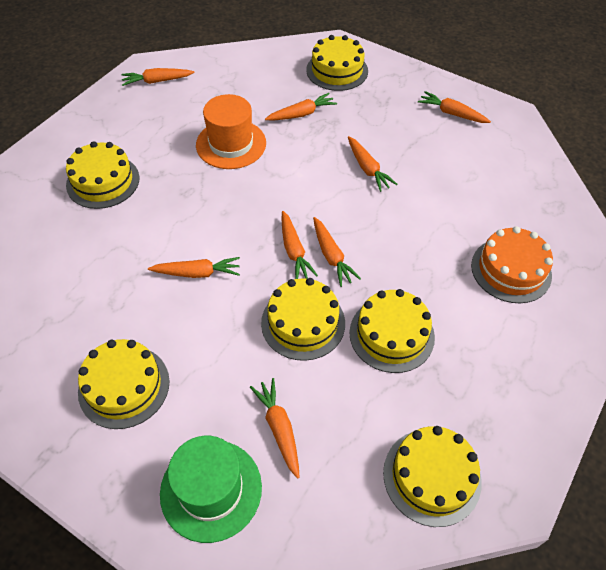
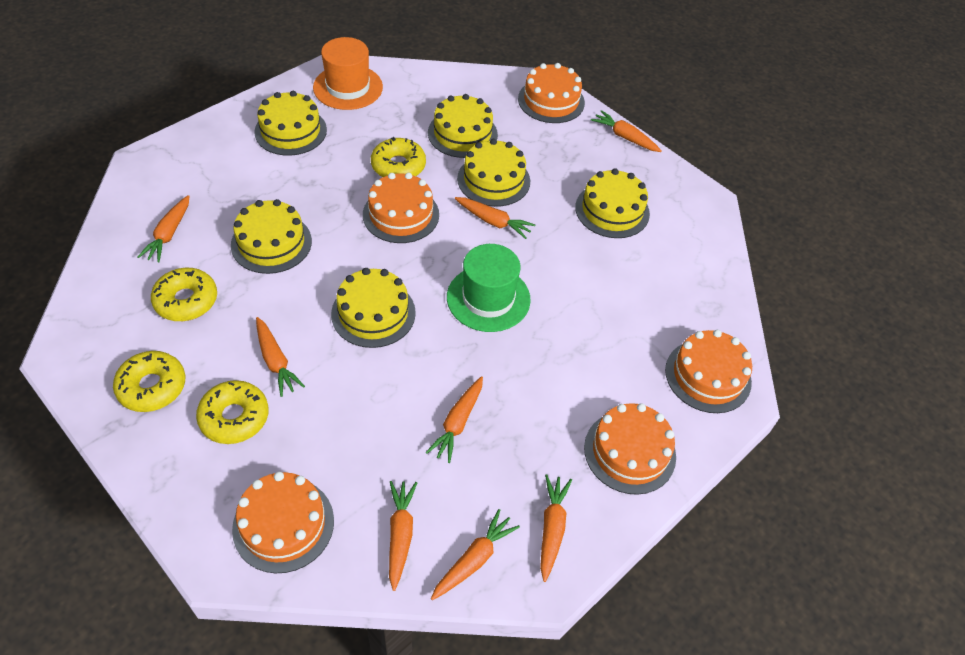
orange cake: 1 -> 5
yellow donut: 0 -> 4

